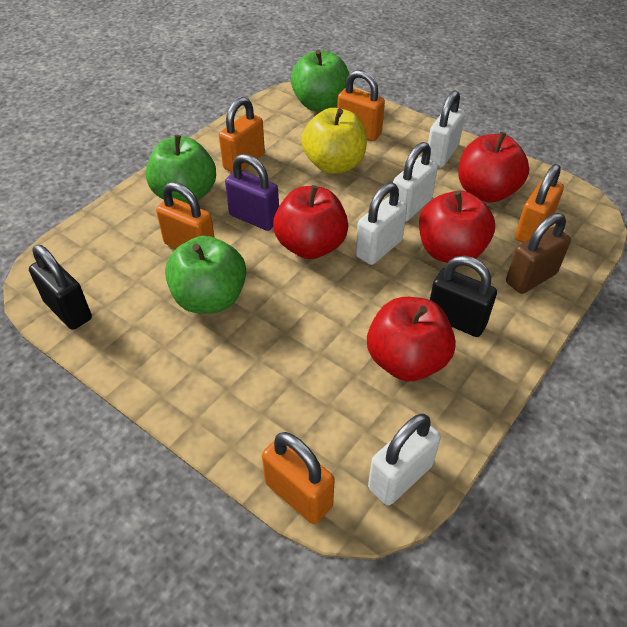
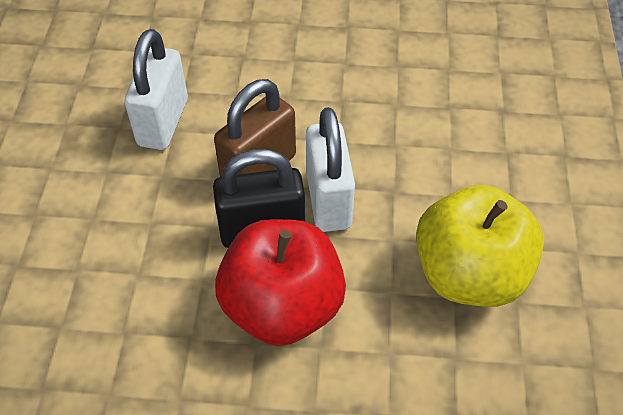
black padlock: 2 -> 1
green apple: 3 -> 0
orange padlock: 5 -> 0
purple padlock: 1 -> 0
red apple: 4 -> 1
white padlock: 4 -> 2

